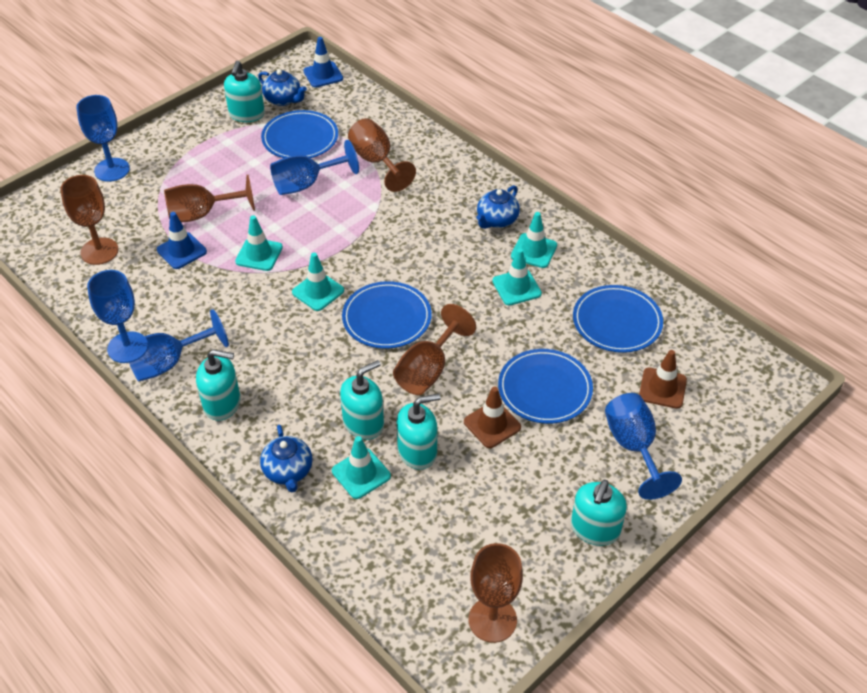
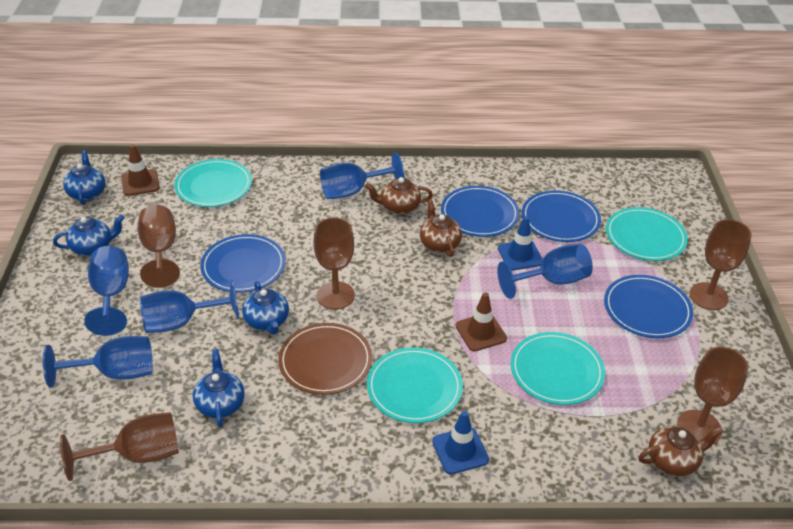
blue teapot: 3 -> 4
brown plate: 0 -> 1
brown teapot: 0 -> 3
turquoise plate: 0 -> 4
turquoise soap dispenser: 5 -> 0
turquoise traffic cone: 5 -> 0

